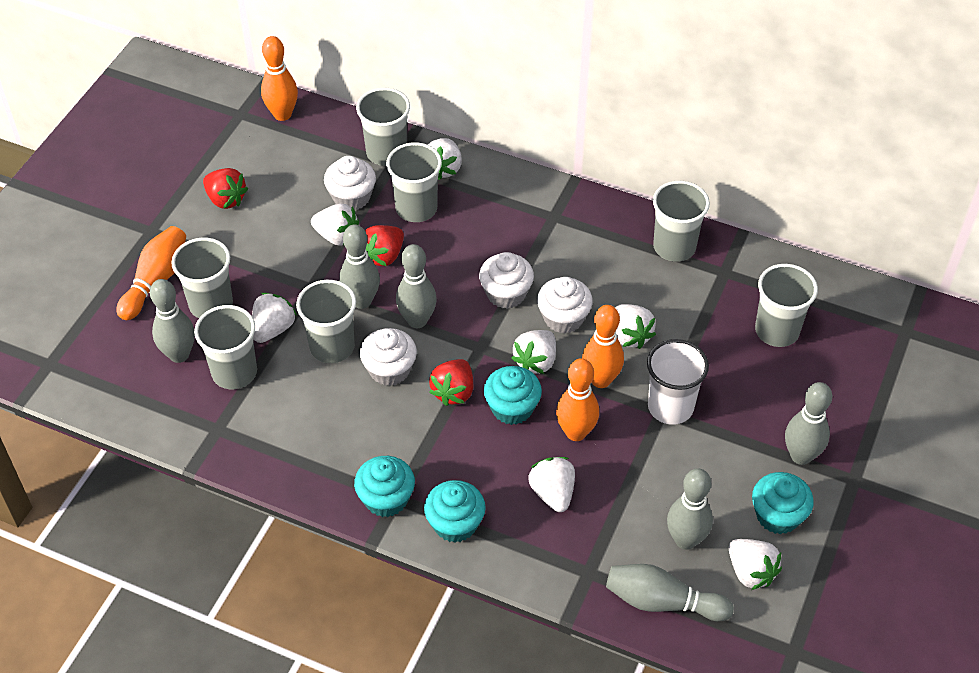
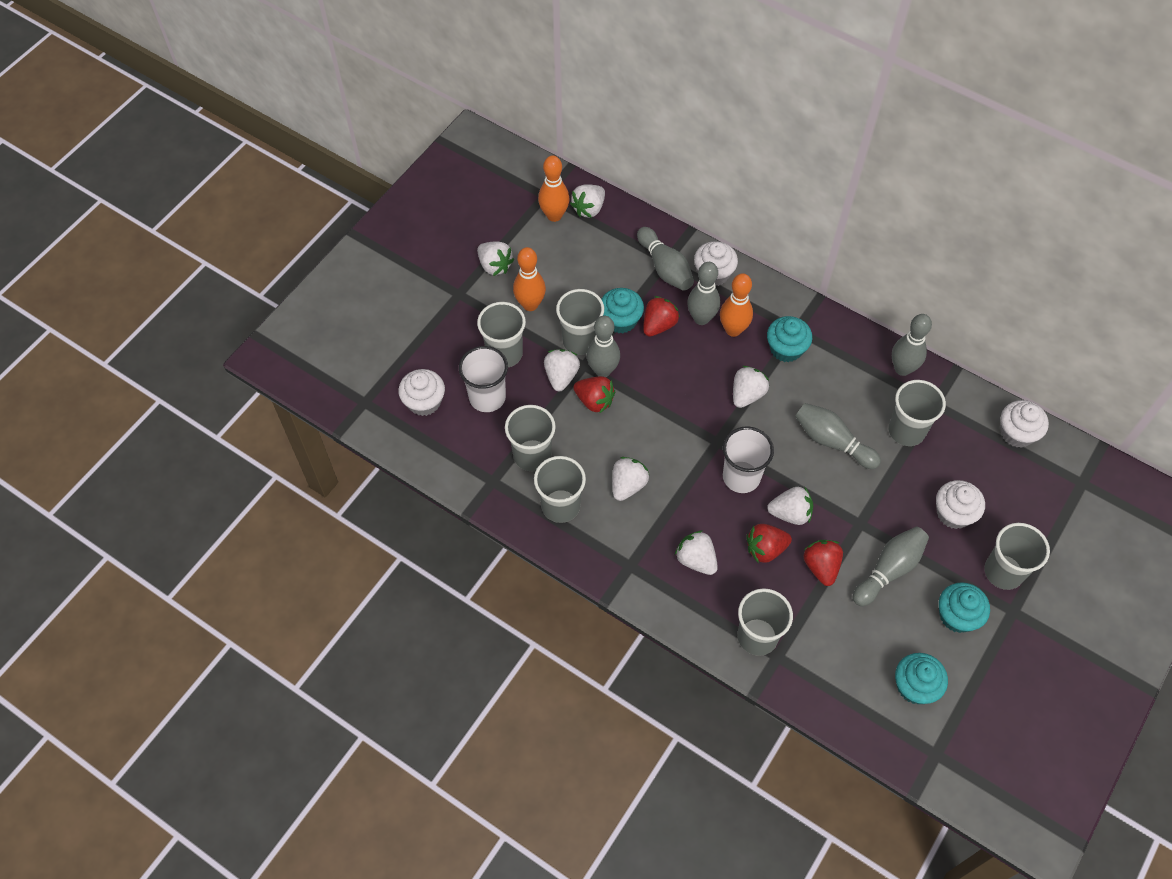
orange bowling pin: 4 -> 3
red strawberry: 3 -> 4
white cup: 1 -> 2

